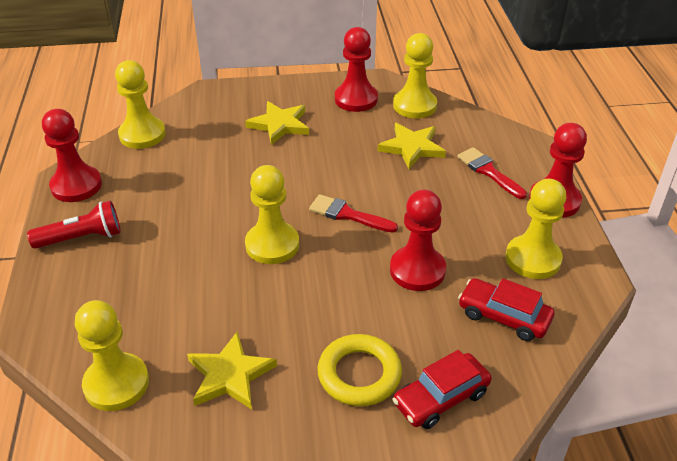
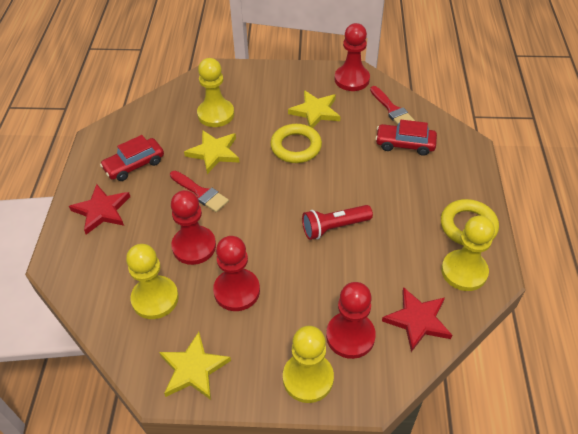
red star: 0 -> 2
yellow pawn: 5 -> 4
yellow ring: 1 -> 2

